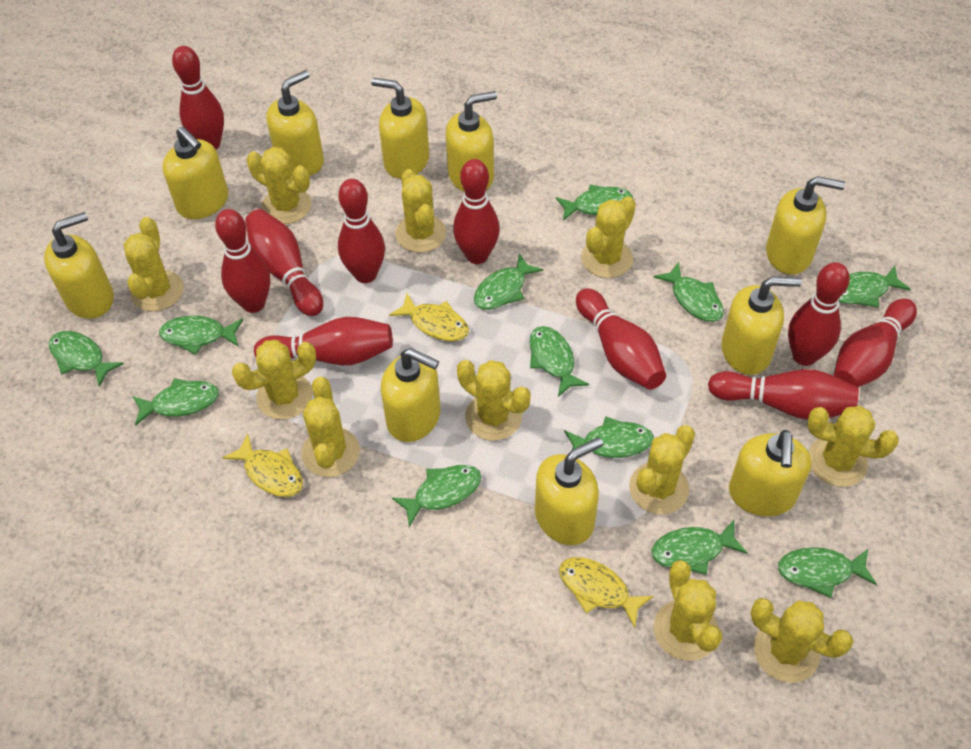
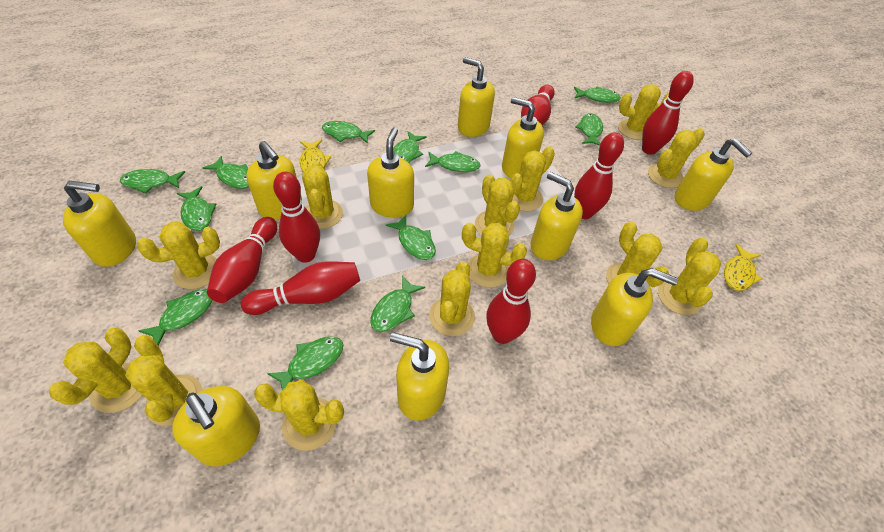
red bowling pin: 10 -> 7
yellow cactus: 11 -> 13
yellow fish: 3 -> 2

